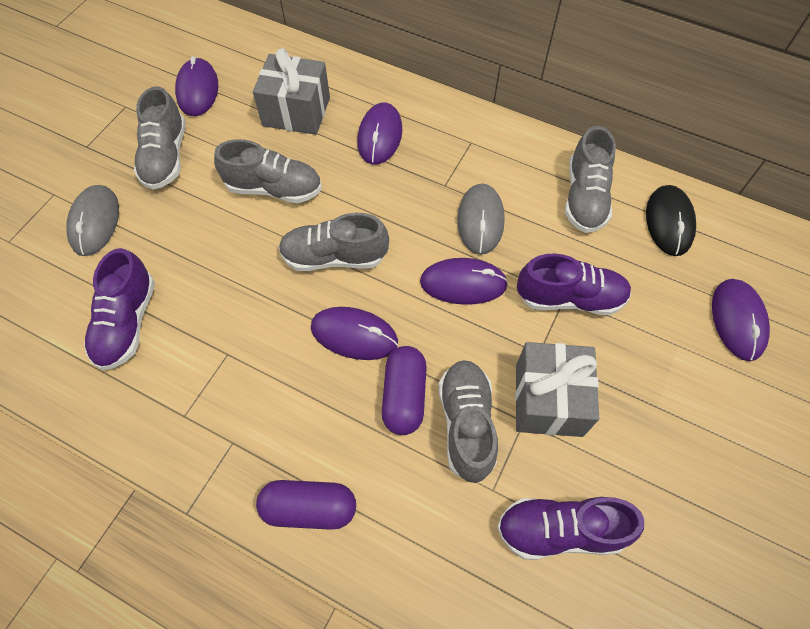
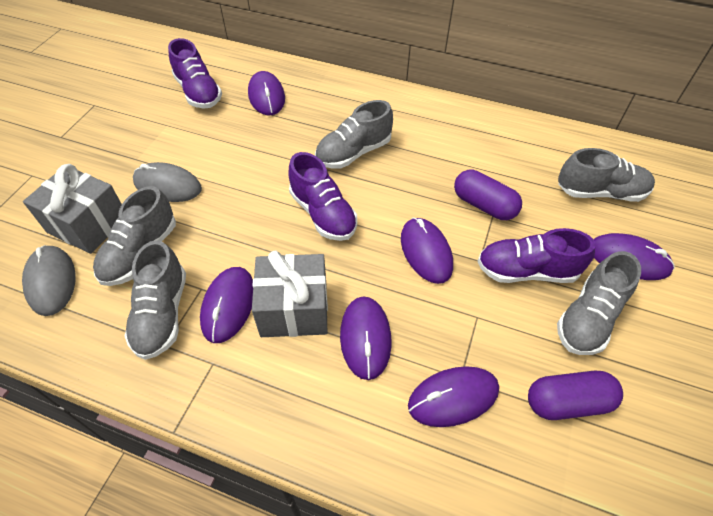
black mouse: 1 -> 0
purple mouse: 5 -> 6

